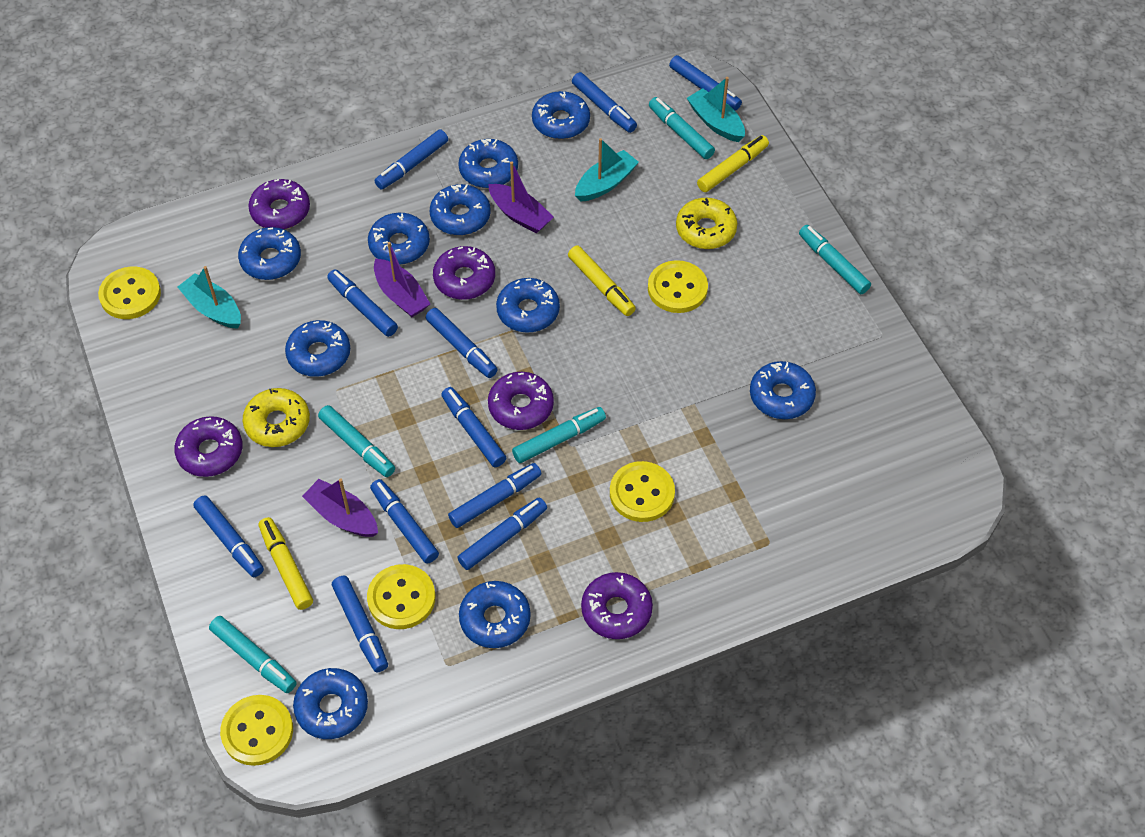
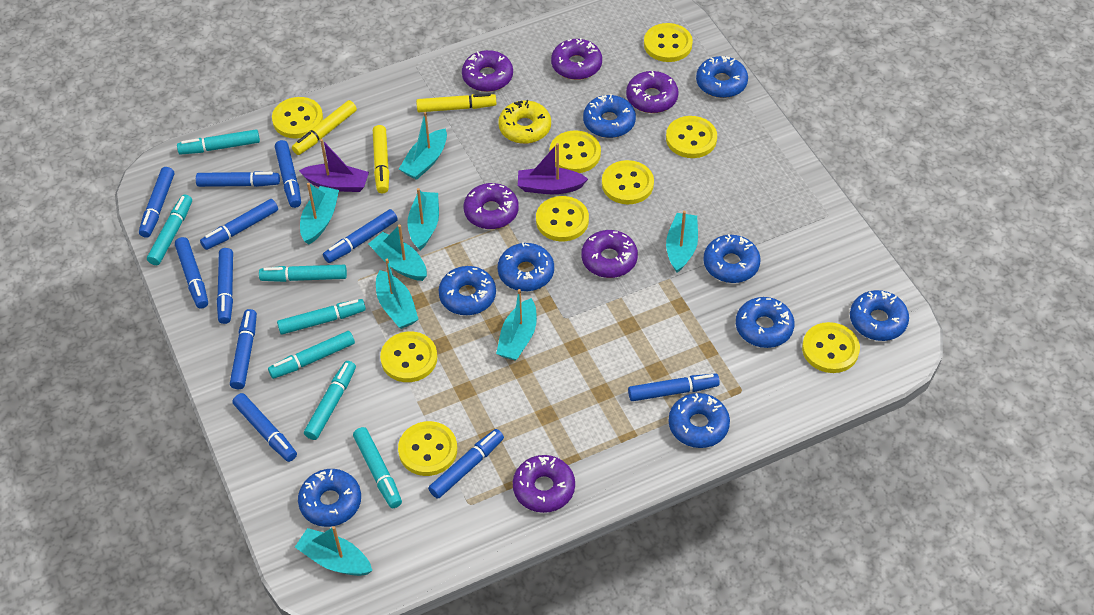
blue donut: 10 -> 9
purple boat: 3 -> 2
purple donut: 5 -> 6
turquoise boat: 3 -> 8
turquoise marker: 5 -> 7
yellow button: 5 -> 9
yellow donut: 2 -> 1

